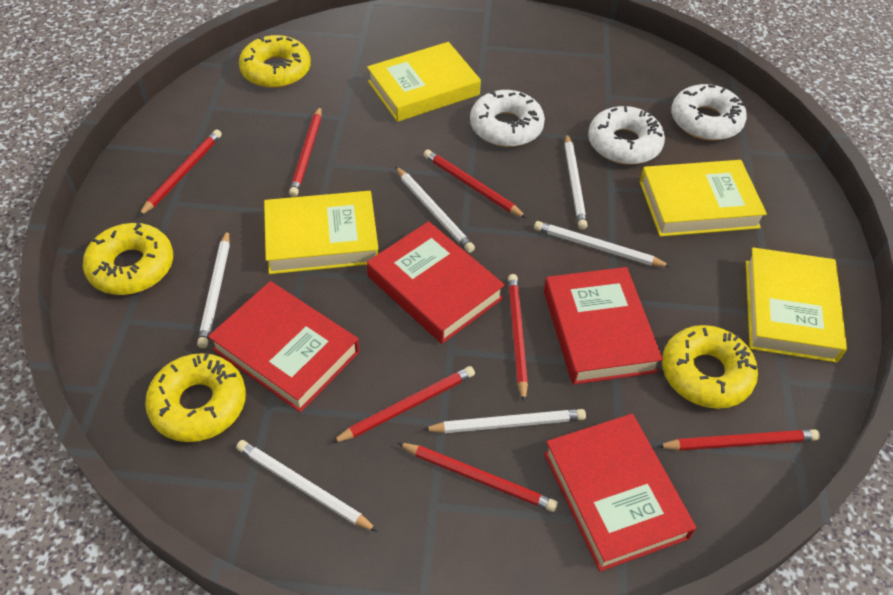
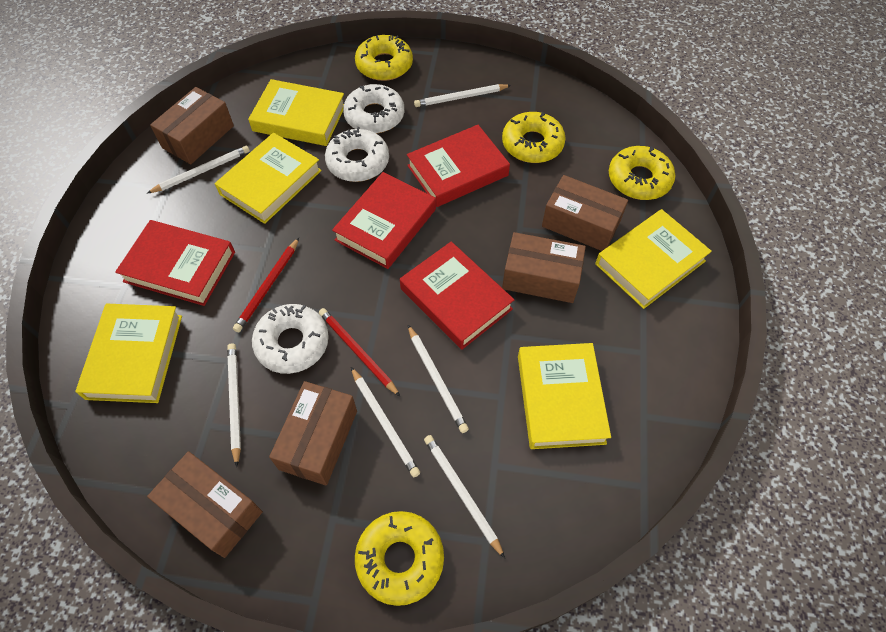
brown box: 0 -> 5
red pencil: 7 -> 2
yellow book: 4 -> 5

